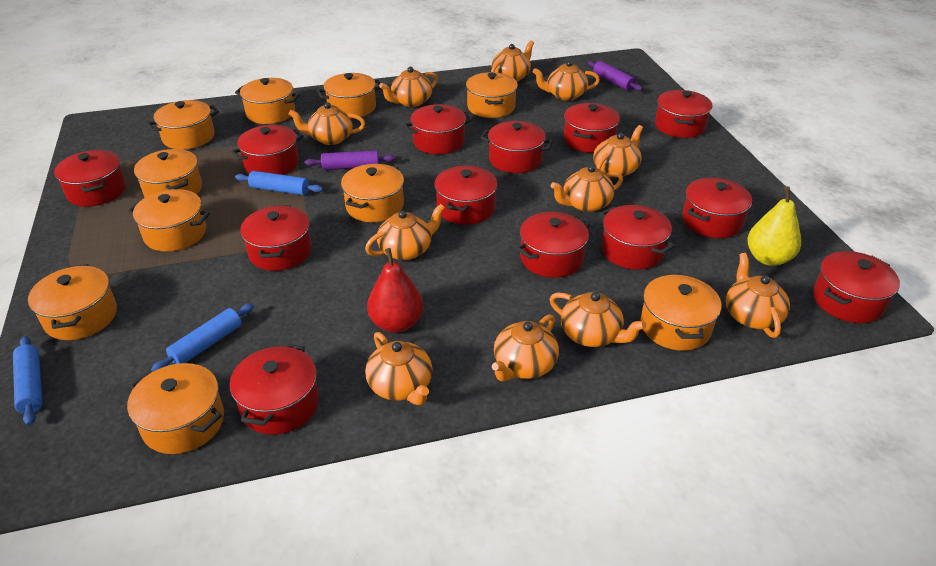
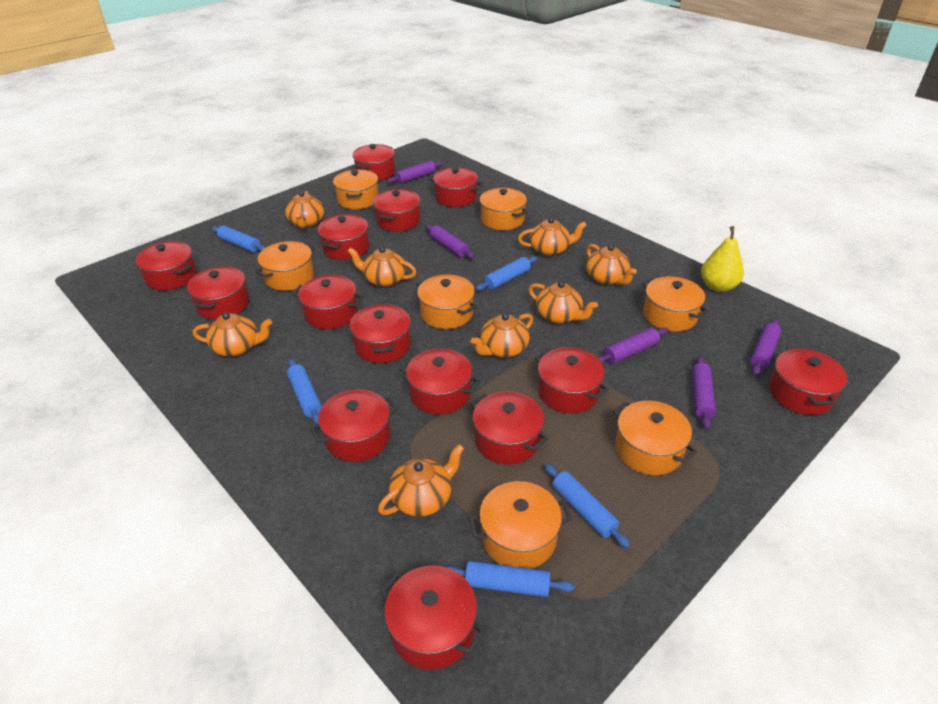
blue rolling pin: 3 -> 5
orange pot: 10 -> 7
orange teapot: 11 -> 8
purple rolling pin: 2 -> 5
red pear: 1 -> 0
red pot: 13 -> 14

